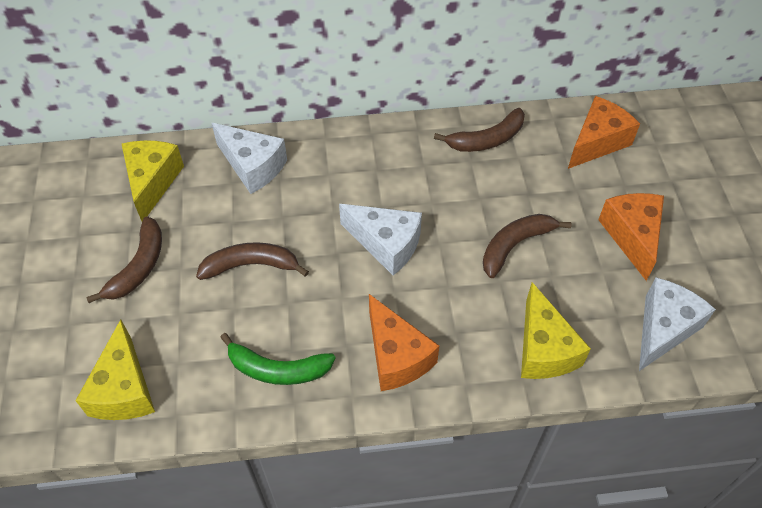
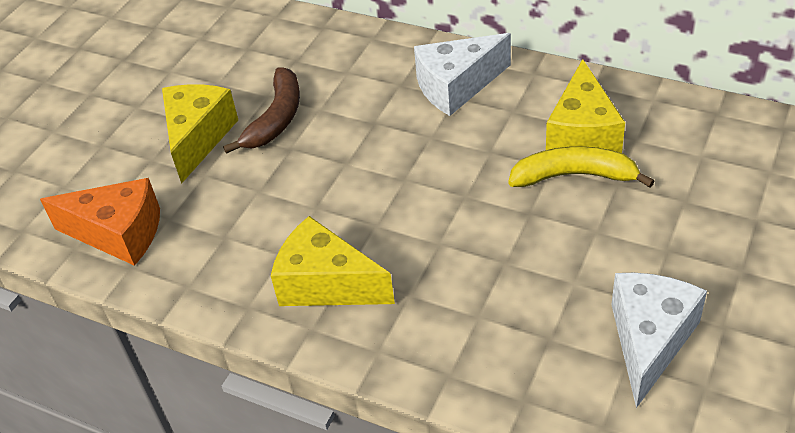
brown banana: 4 -> 1
green banana: 1 -> 0
orange cheese: 3 -> 1
white cheese: 3 -> 2
yellow banana: 0 -> 1

